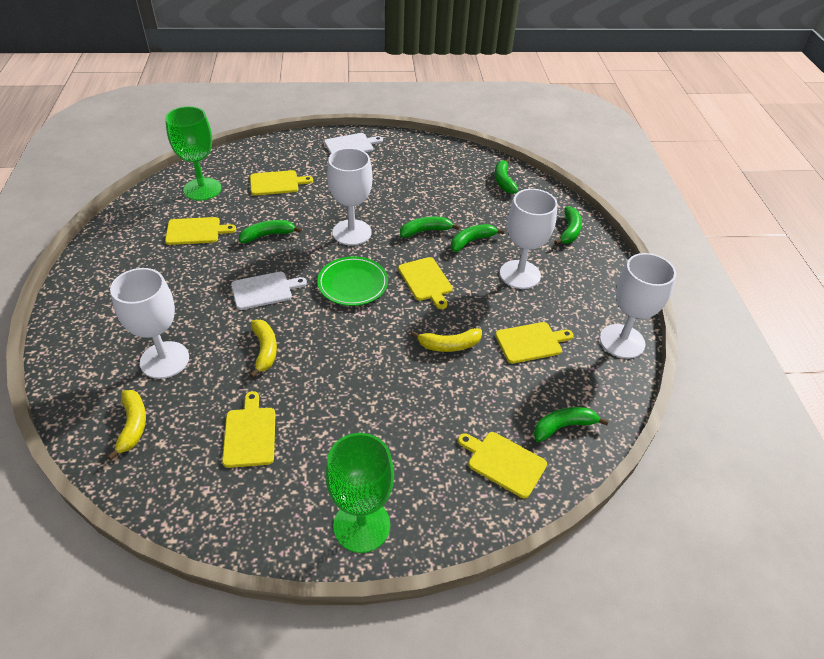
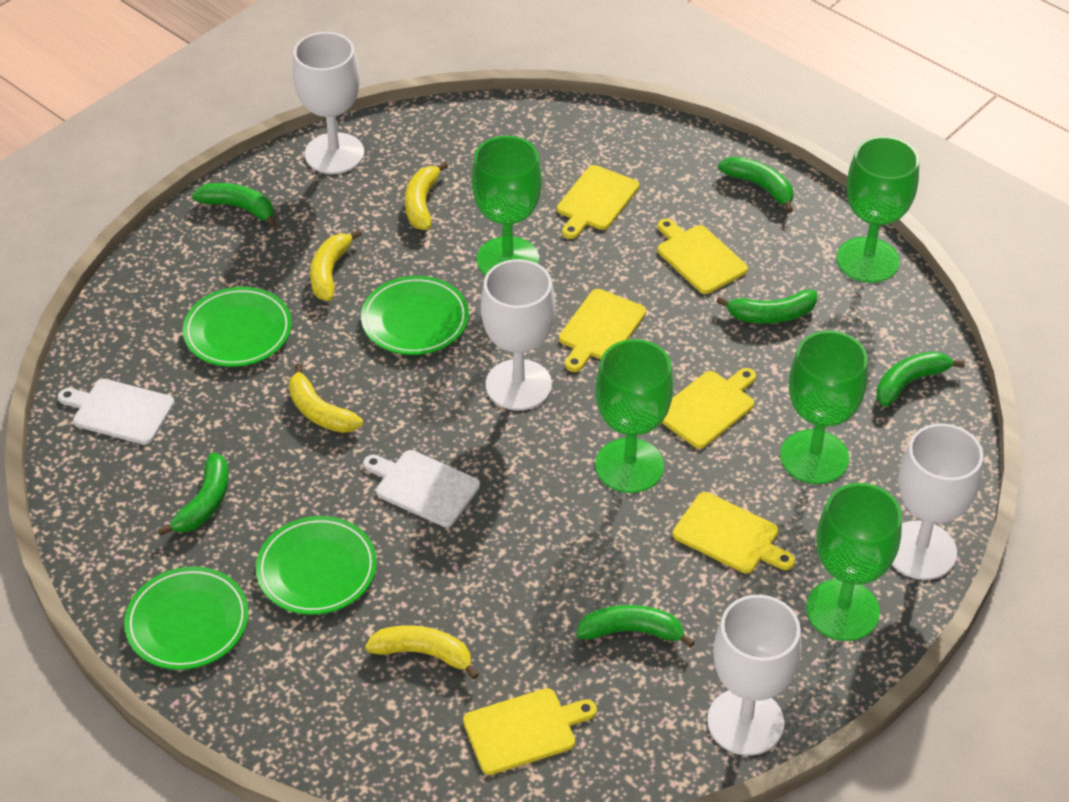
green goblet: 2 -> 5
green plate: 1 -> 4
yellow banana: 3 -> 4

